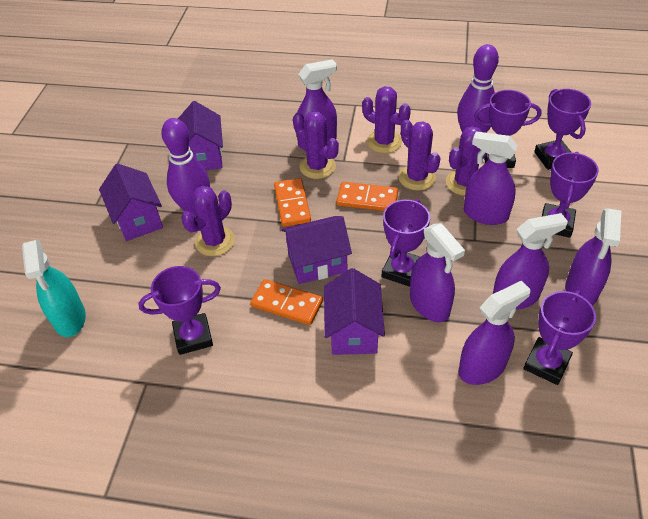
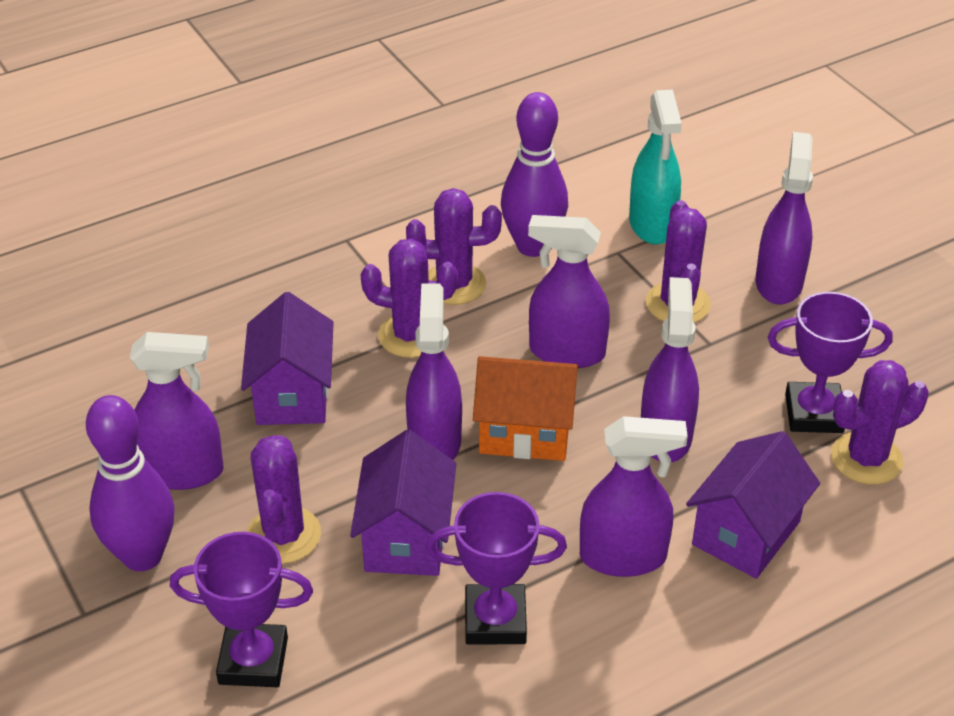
orange domino: 3 -> 0
orange house: 0 -> 1
purple house: 4 -> 3
purple trophy: 6 -> 3

